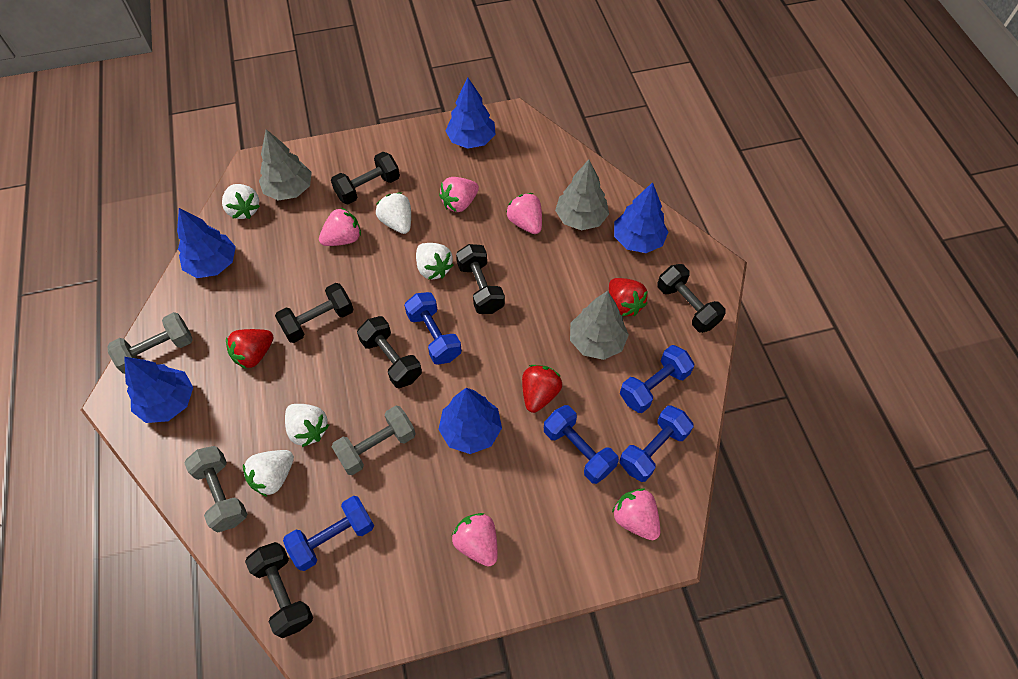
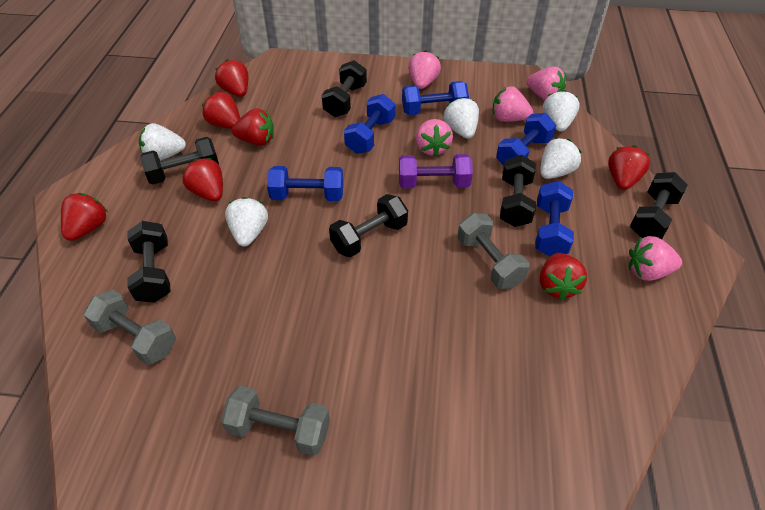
blue tree: 5 -> 0
grey tree: 3 -> 0
purple dumbbell: 0 -> 1
red strawberry: 3 -> 7

